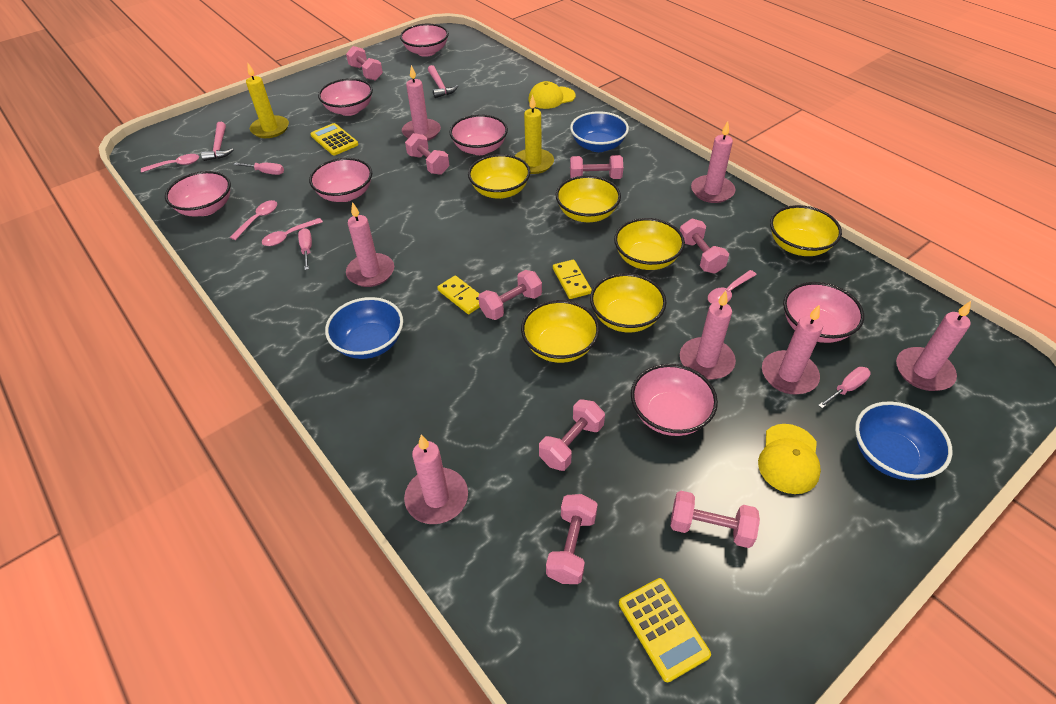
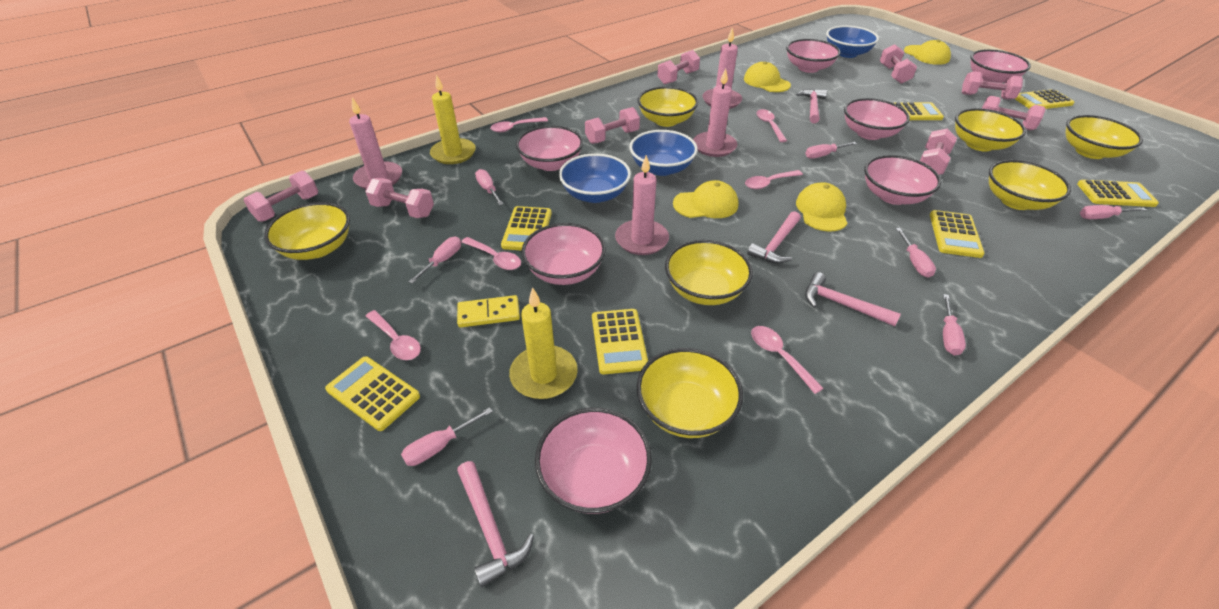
pink candle: 7 -> 4
pink hammer: 2 -> 4
pink screwdriver: 3 -> 7
pink spoon: 4 -> 6
yellow bowl: 6 -> 7
yellow calculator: 2 -> 7
yellow cap: 2 -> 4
yellow domino: 2 -> 1

